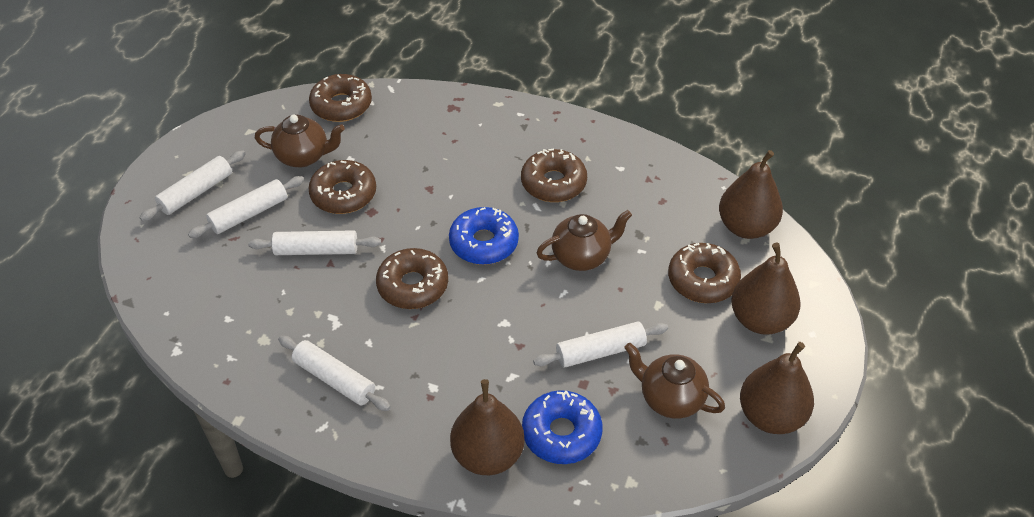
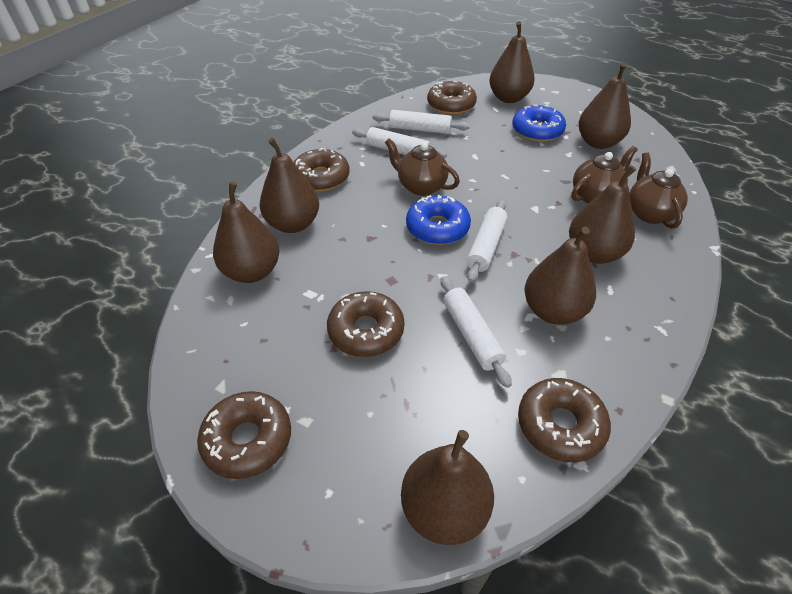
brown pear: 4 -> 7
white rolling pin: 5 -> 4

